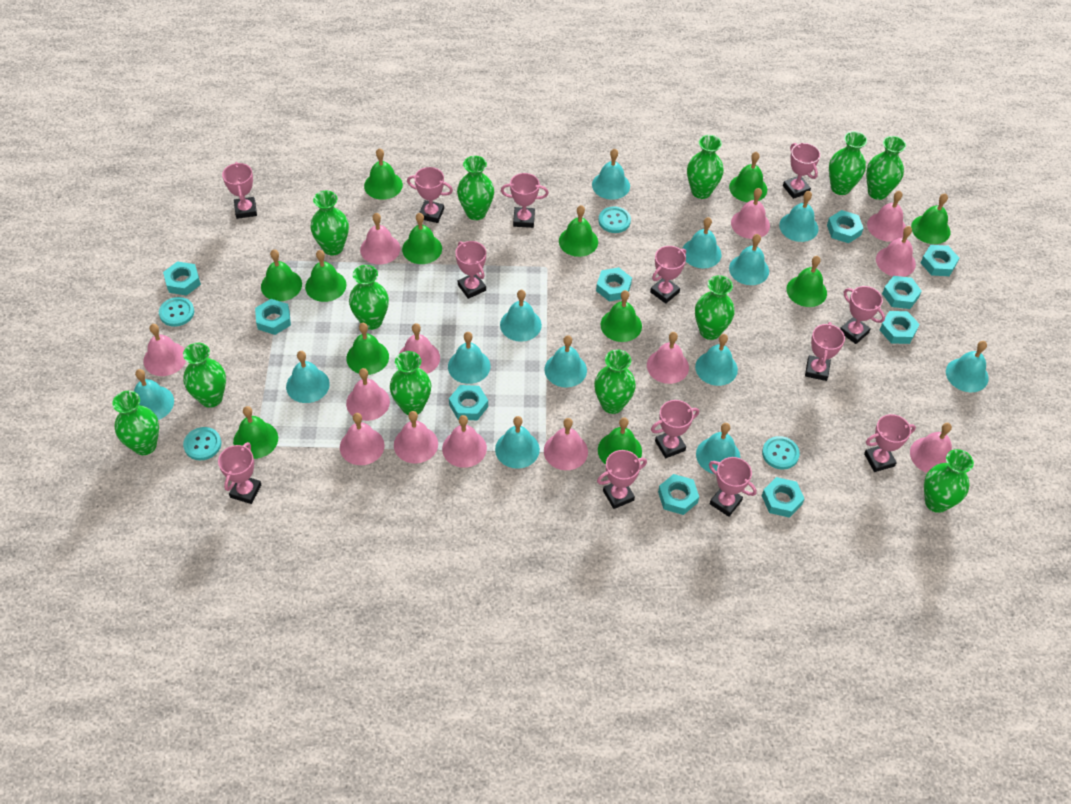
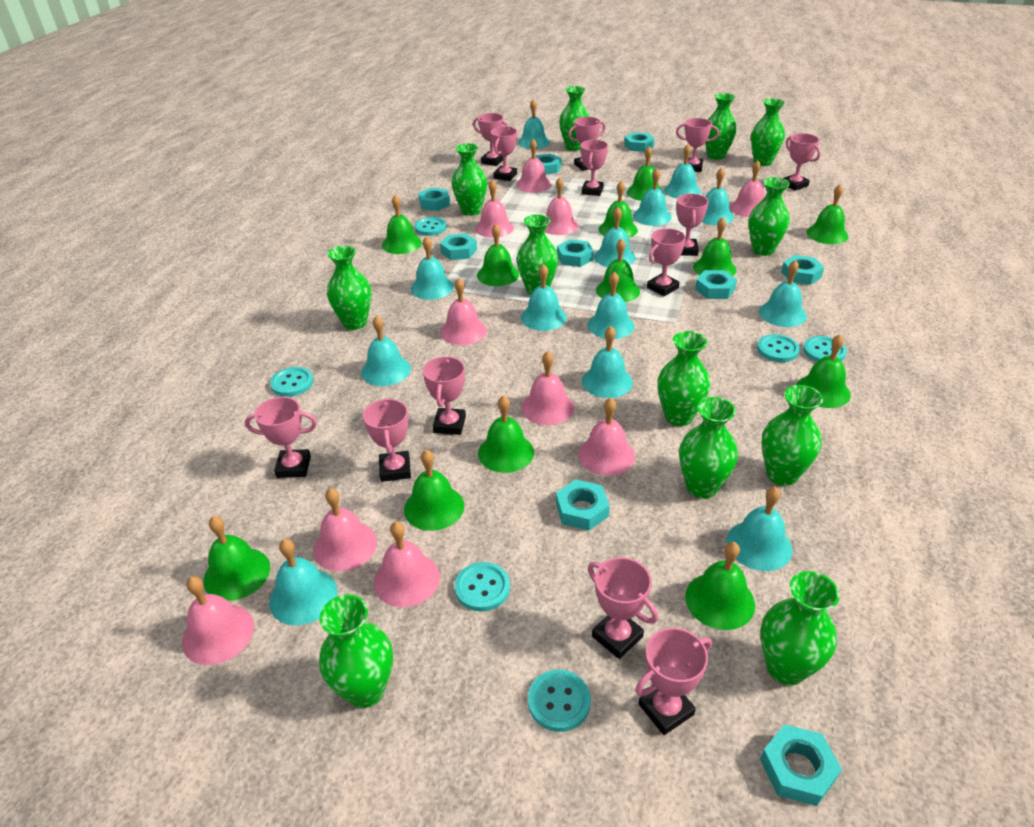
pink bell: 13 -> 10
turquoise button: 4 -> 6
turquoise nut: 10 -> 9

